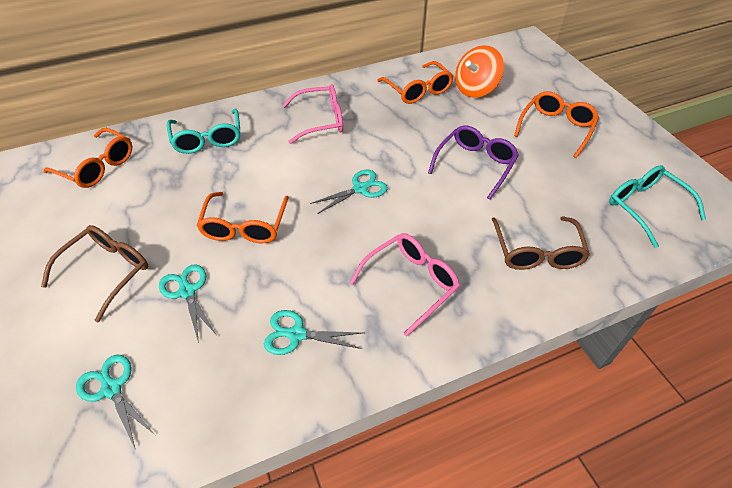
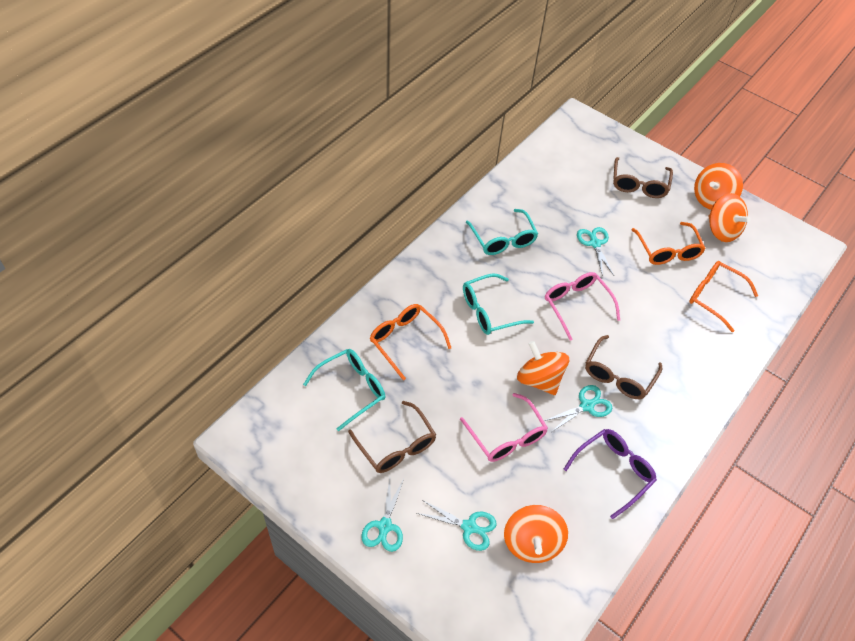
brown glasses: 2 -> 3
orange glasses: 4 -> 3
orange spinning top: 1 -> 4
turquoise glasses: 2 -> 3

